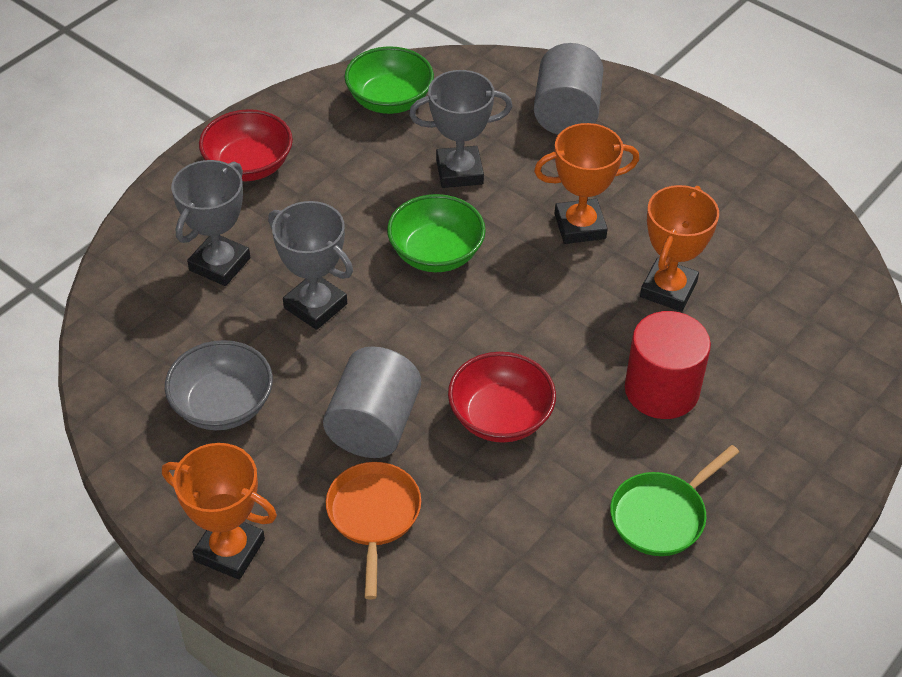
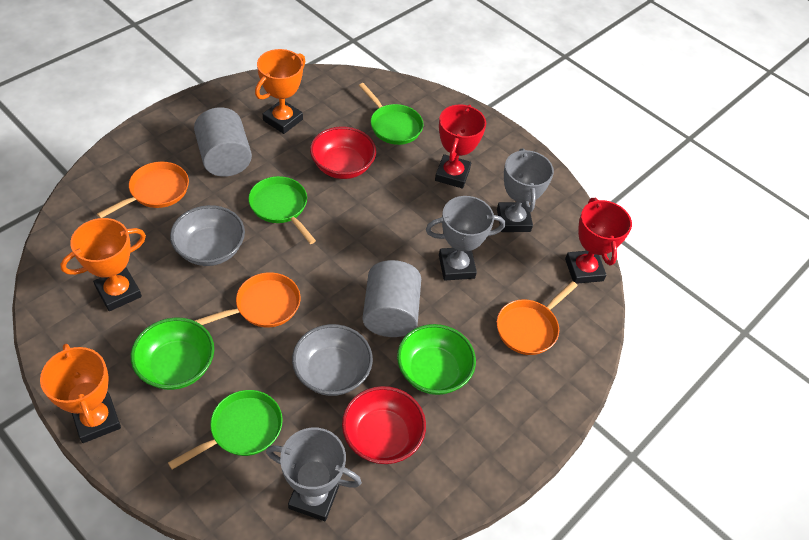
green pan: 1 -> 3
grey bowl: 1 -> 2
orange pan: 1 -> 3
red cylinder: 1 -> 0
red trophy: 0 -> 2

